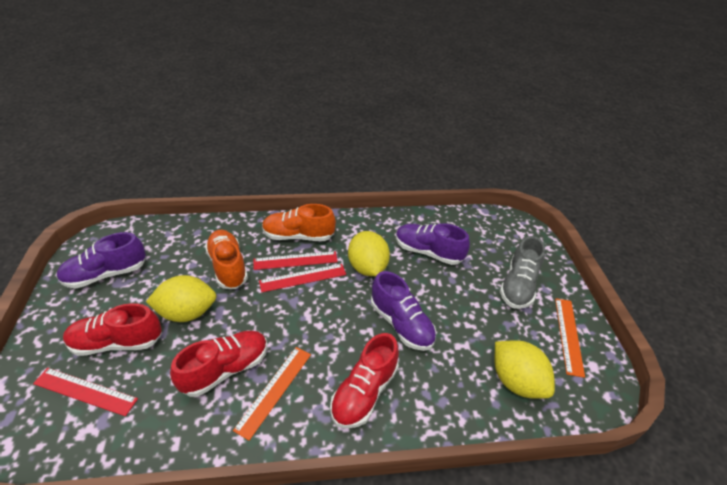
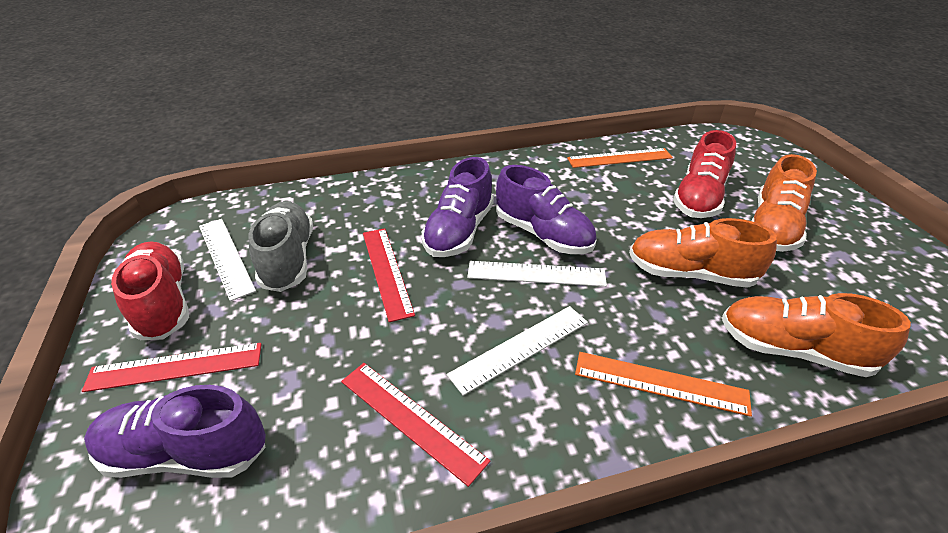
orange shoe: 2 -> 3
red shoe: 3 -> 2
white ruler: 0 -> 3
yellow lemon: 3 -> 0

